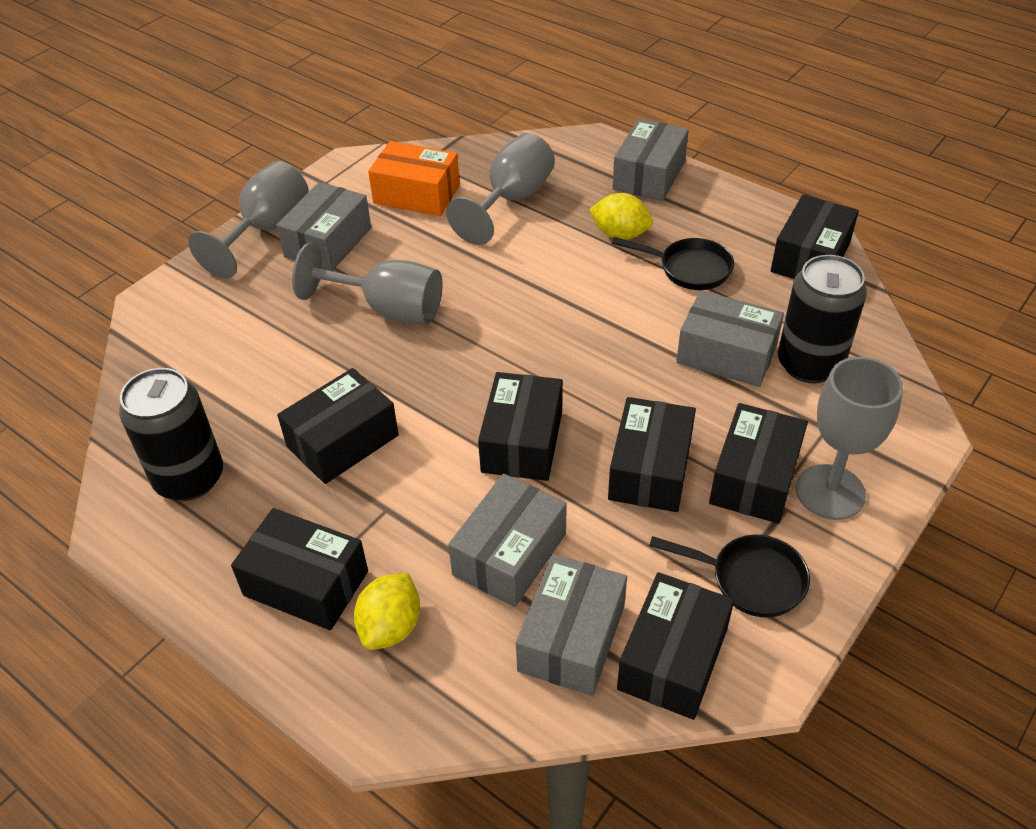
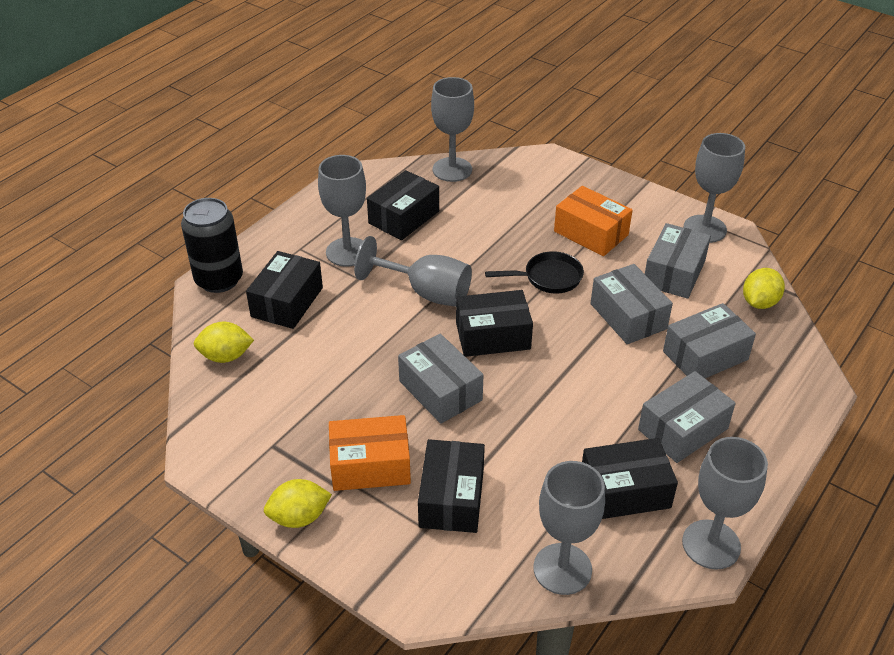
black box: 7 -> 5
black can: 2 -> 1
black pan: 2 -> 1
grey goblet: 4 -> 6
orange box: 1 -> 2
yellow lemon: 2 -> 3

